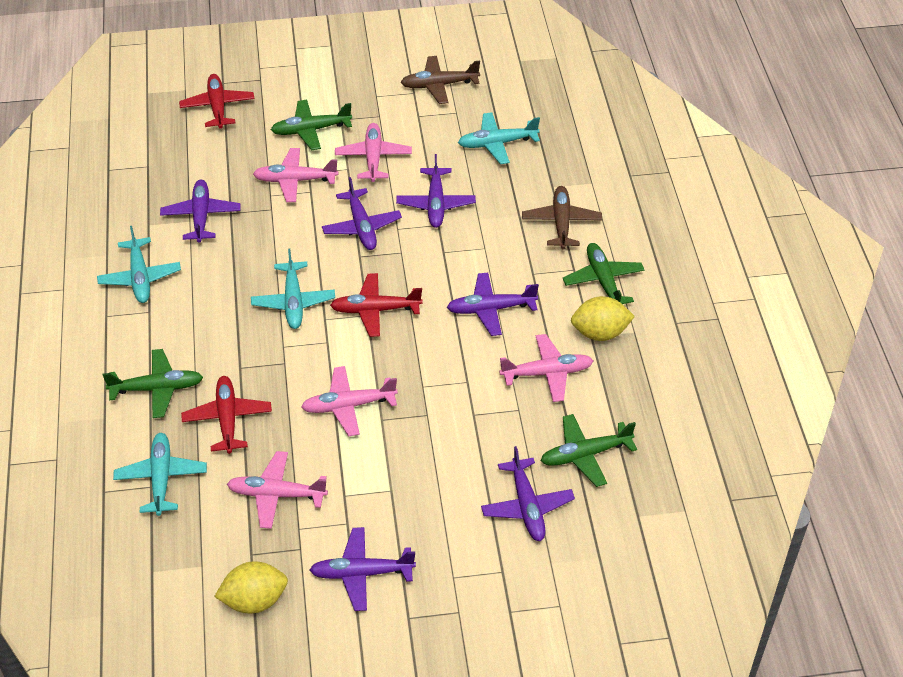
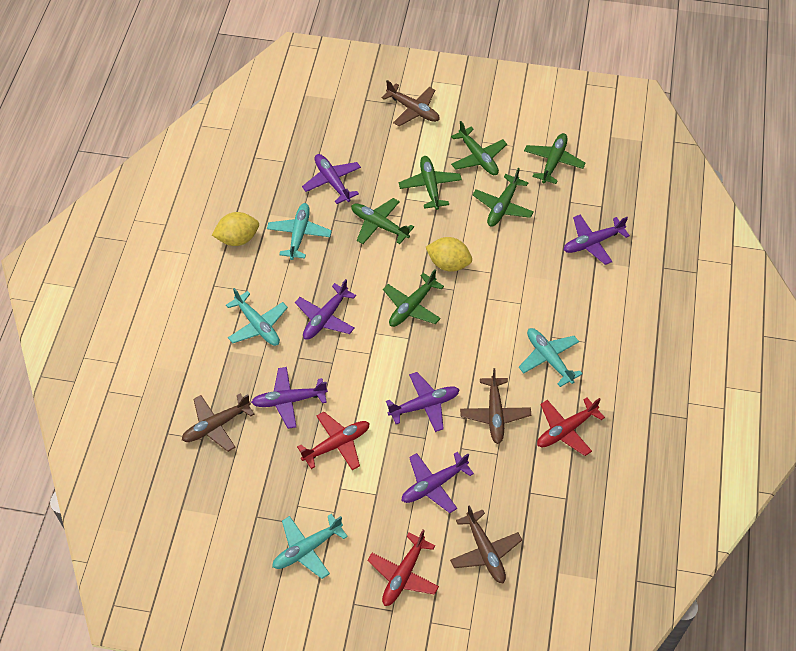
brown plane: 2 -> 4
green plane: 4 -> 6
pink plane: 5 -> 0

